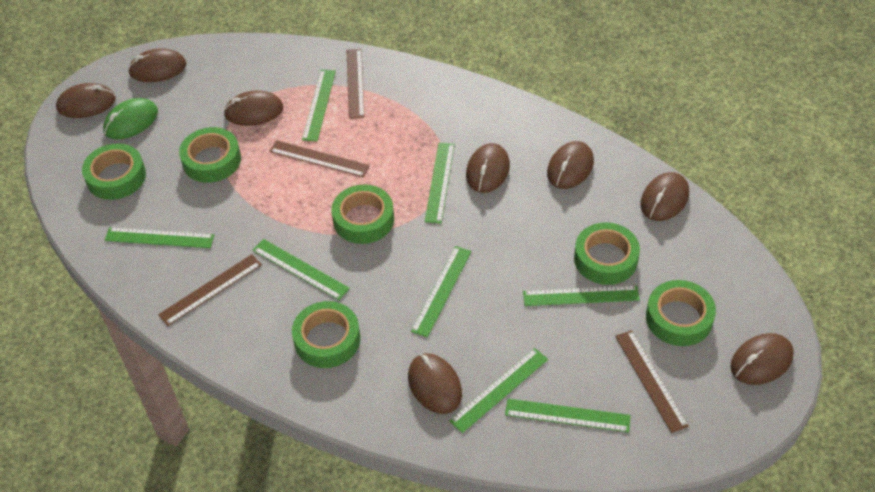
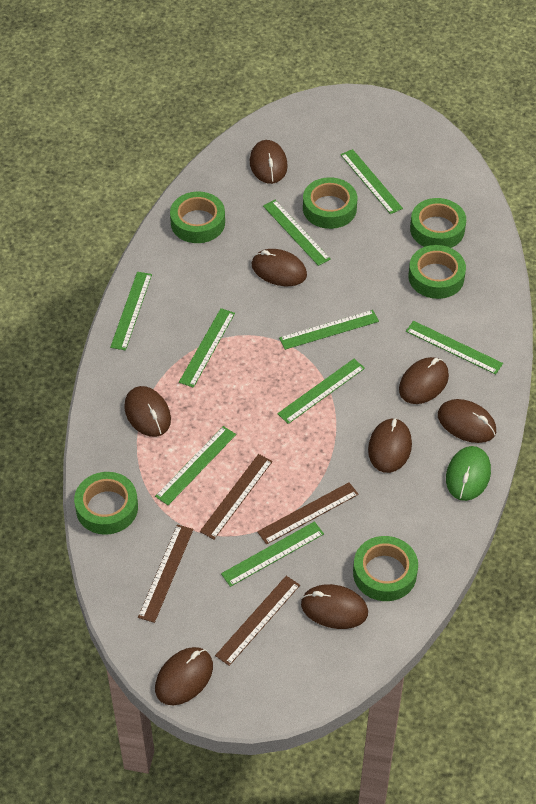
green ruler: 8 -> 9

